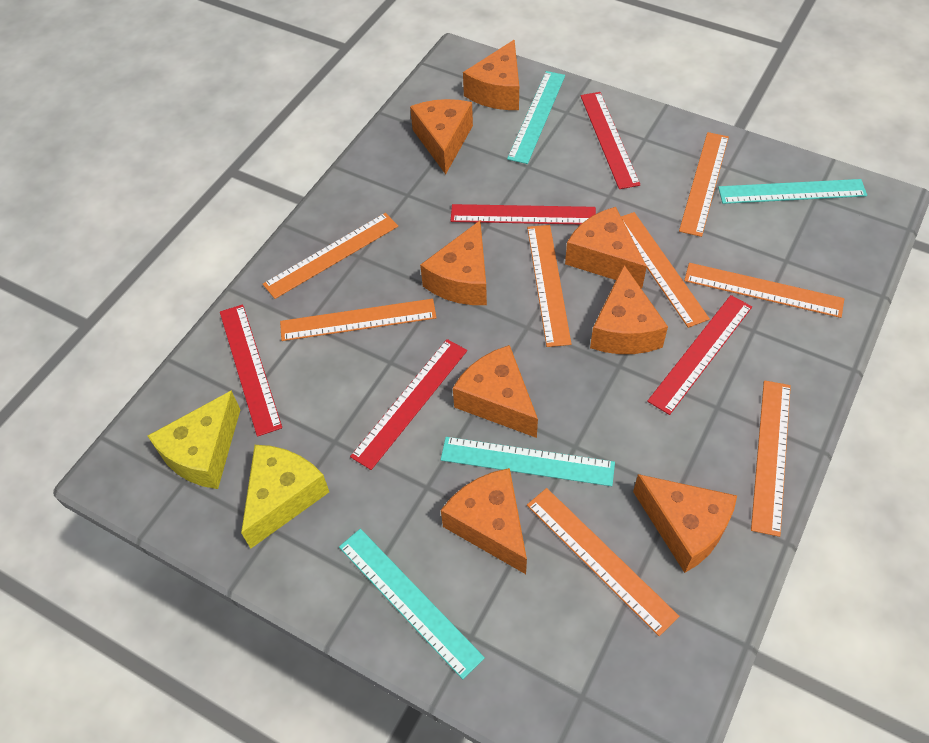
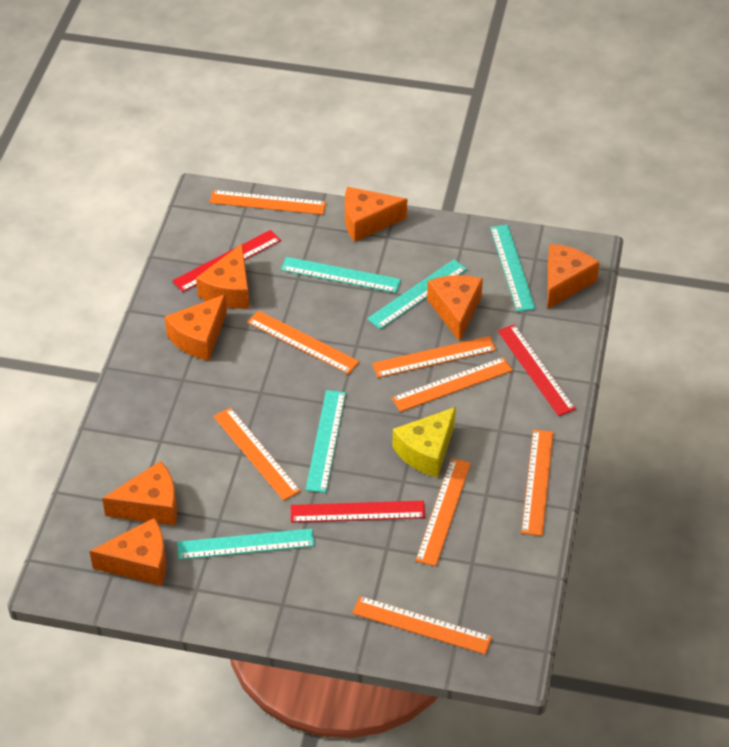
orange cheese: 8 -> 7
red ruler: 5 -> 3
turquoise ruler: 4 -> 5
yellow cheese: 2 -> 1

